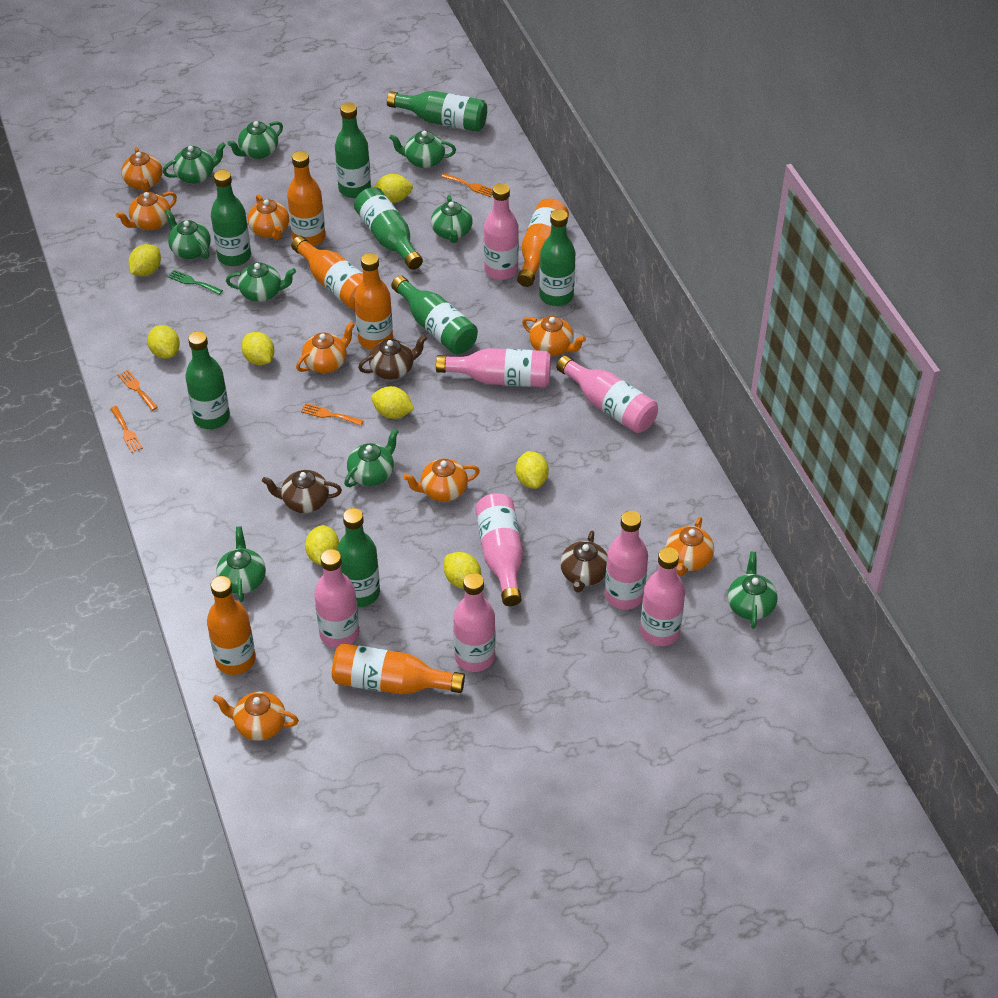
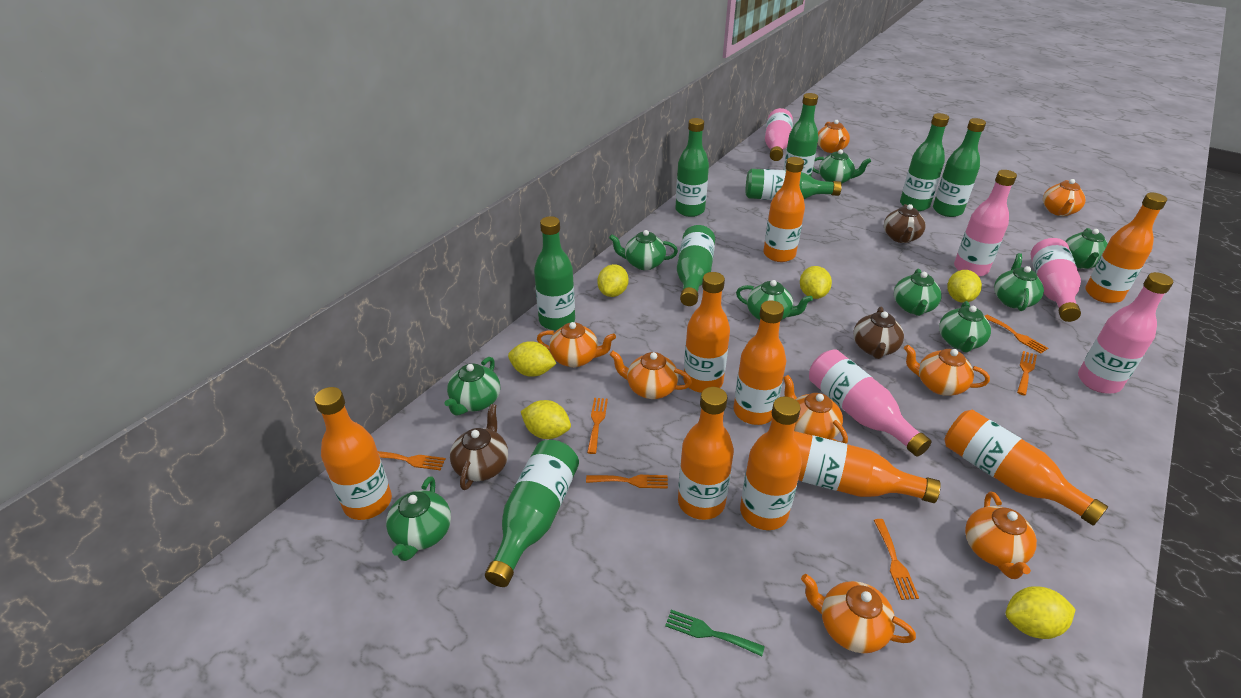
orange bottle: 6 -> 9
orange fork: 4 -> 6
pink bottle: 8 -> 5
yellow lemon: 8 -> 6

